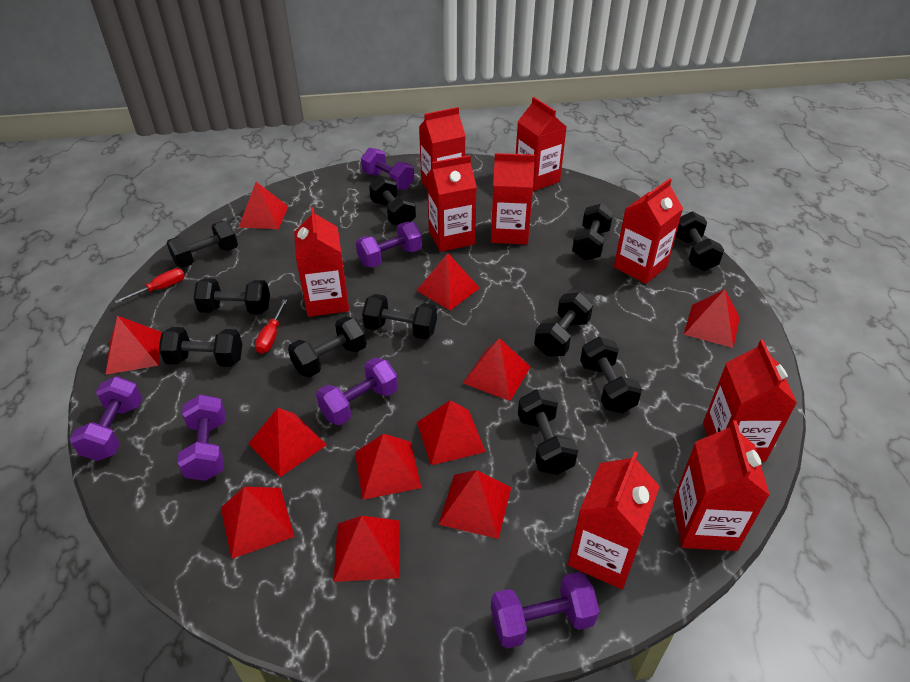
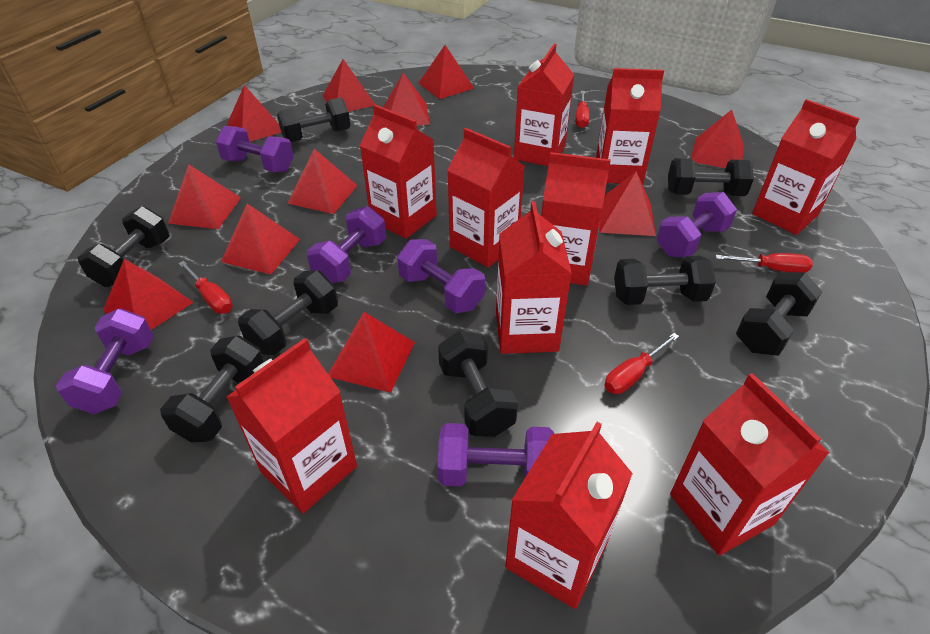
black dumbbell: 11 -> 8
red carton: 9 -> 10
red screwdriver: 2 -> 4

